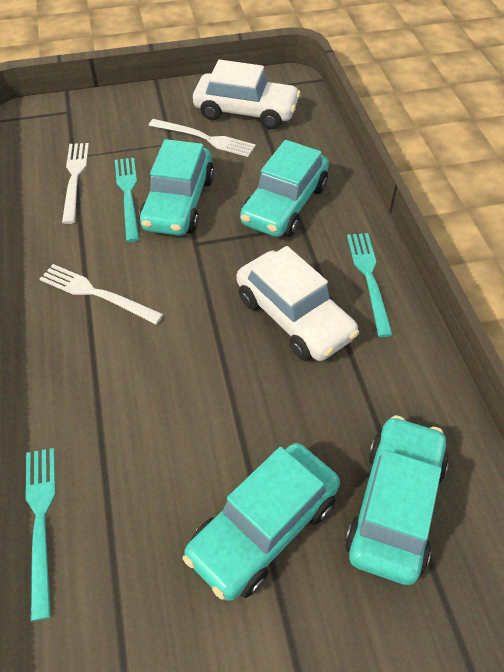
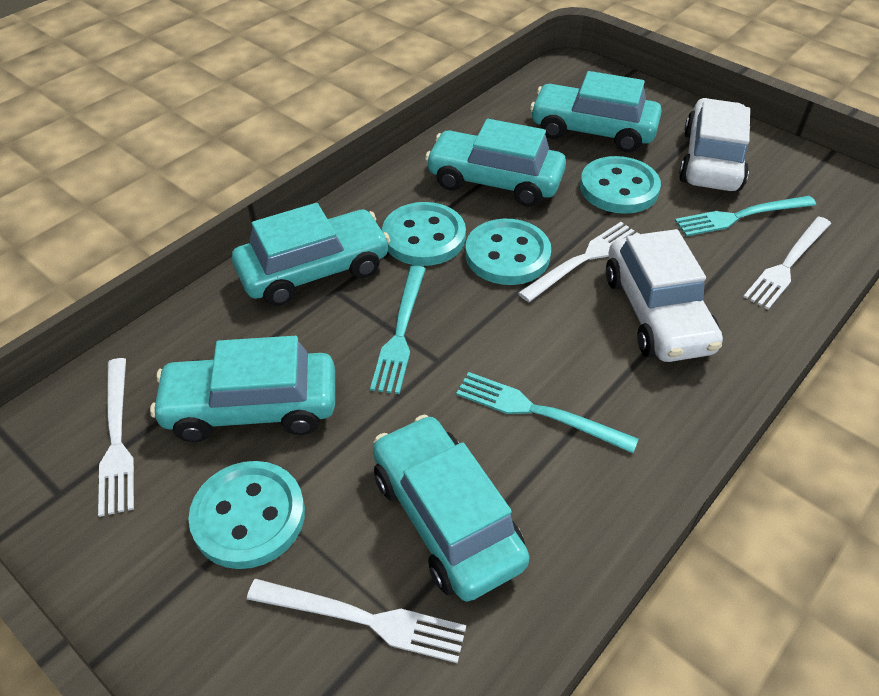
turquoise button: 0 -> 4
turquoise car: 4 -> 5
white fork: 3 -> 4

